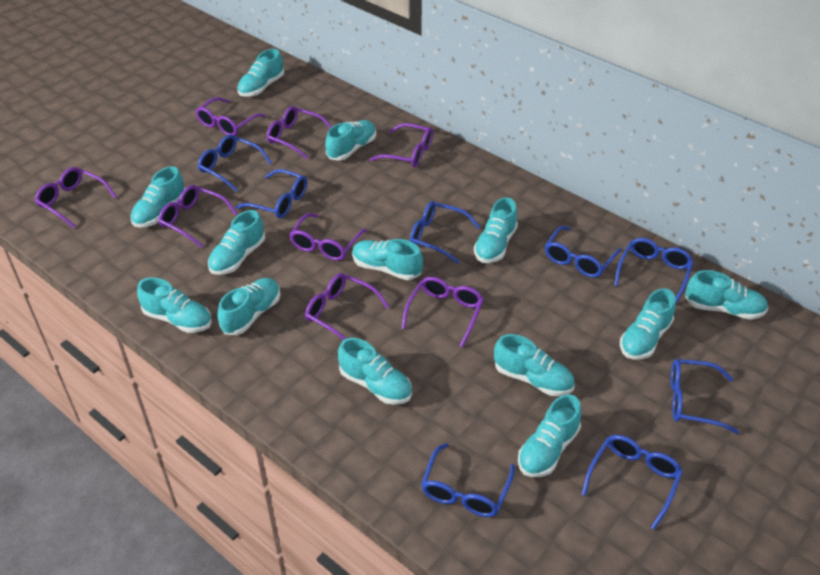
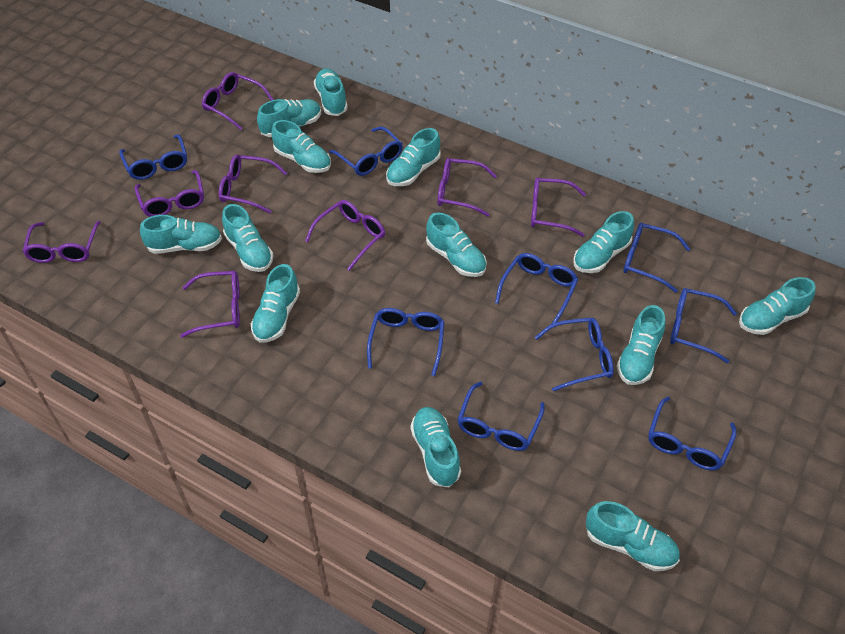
blue glasses: 8 -> 9

